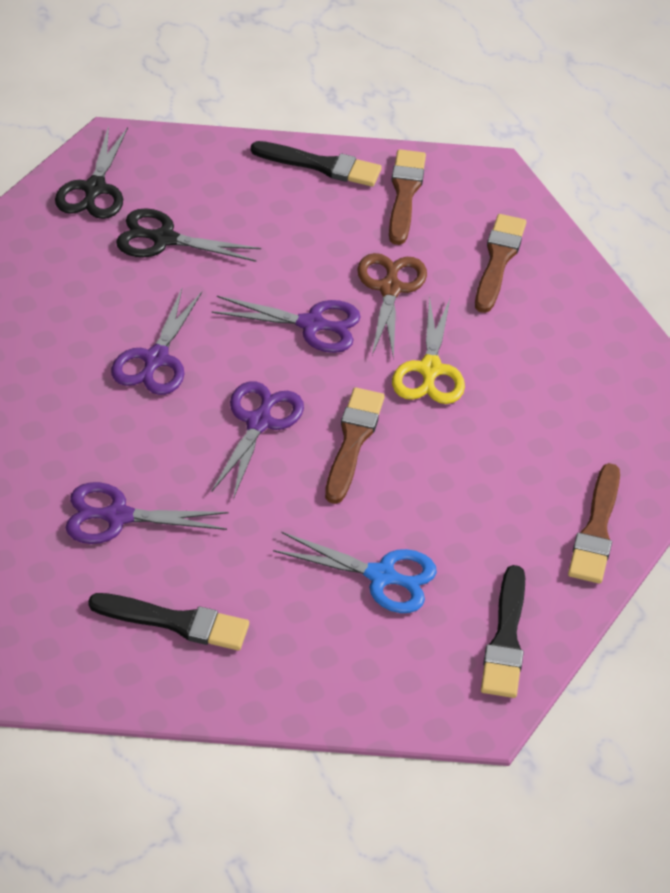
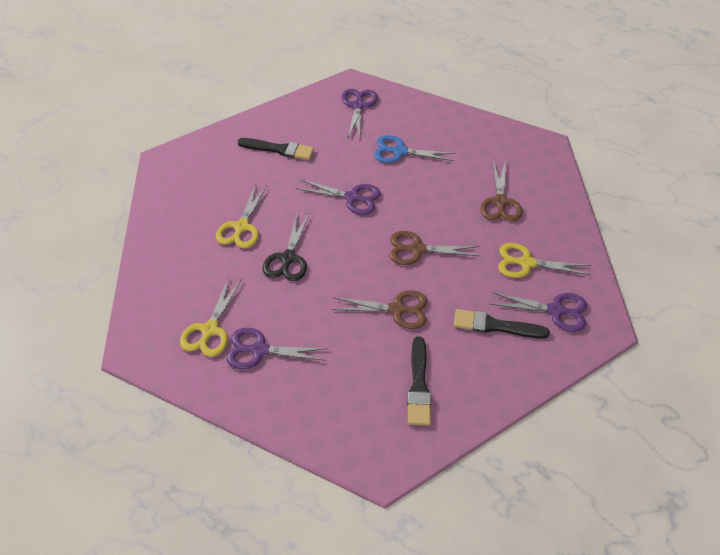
black scissors: 2 -> 1
brown brush: 4 -> 0
brown scissors: 1 -> 3
yellow scissors: 1 -> 3

